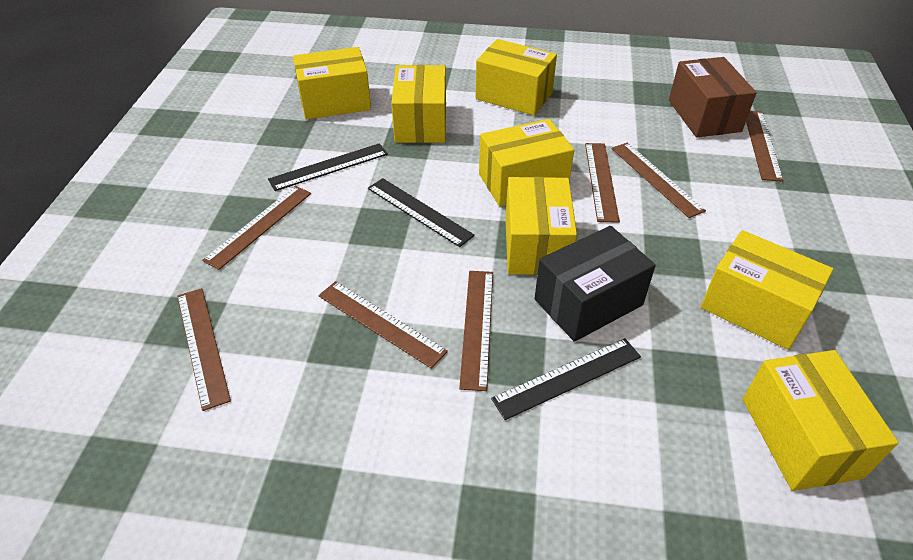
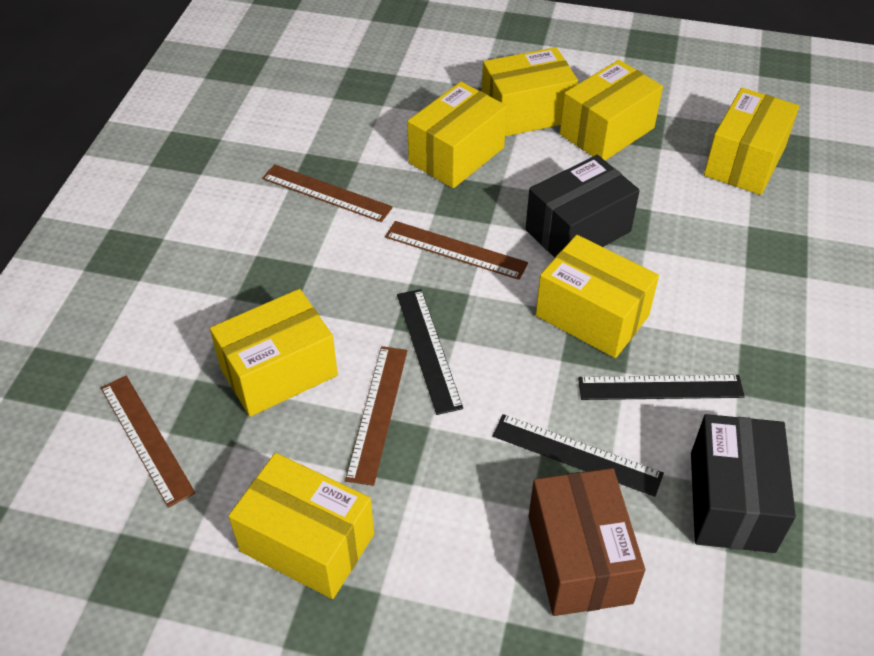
black box: 1 -> 2
brown ruler: 7 -> 4

